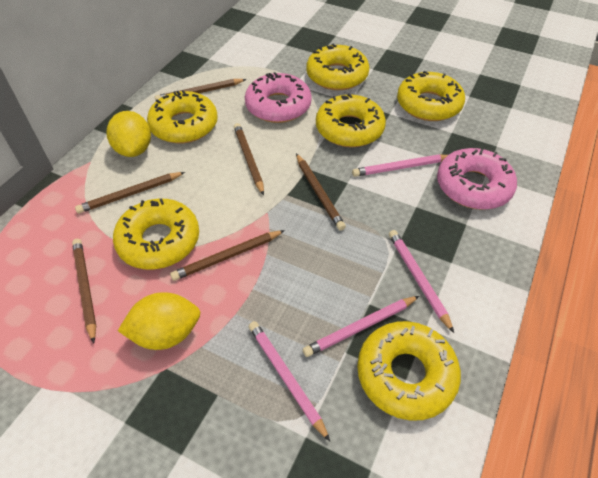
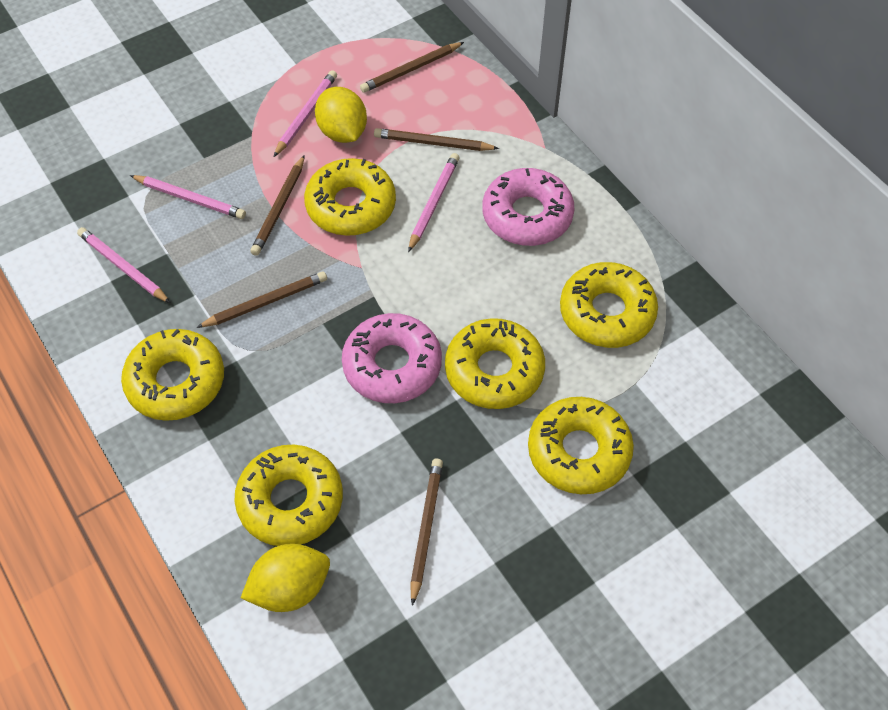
brown pencil: 6 -> 5

